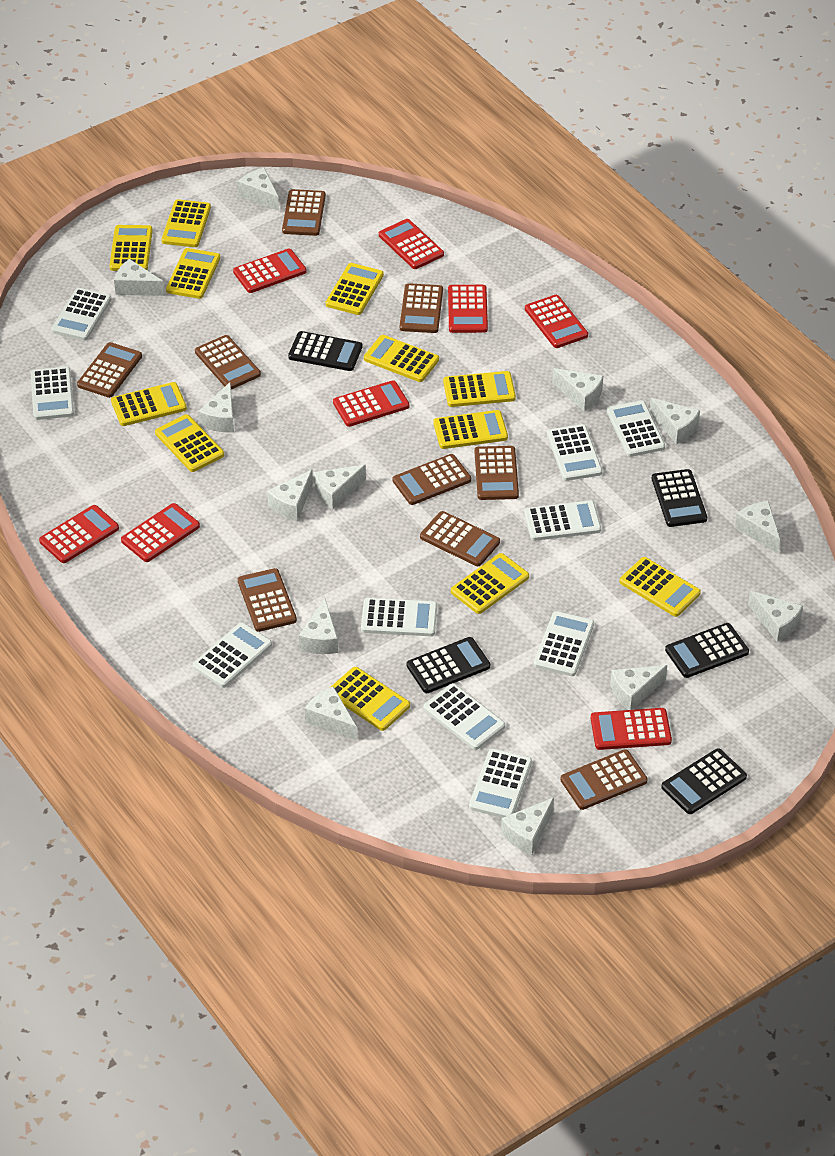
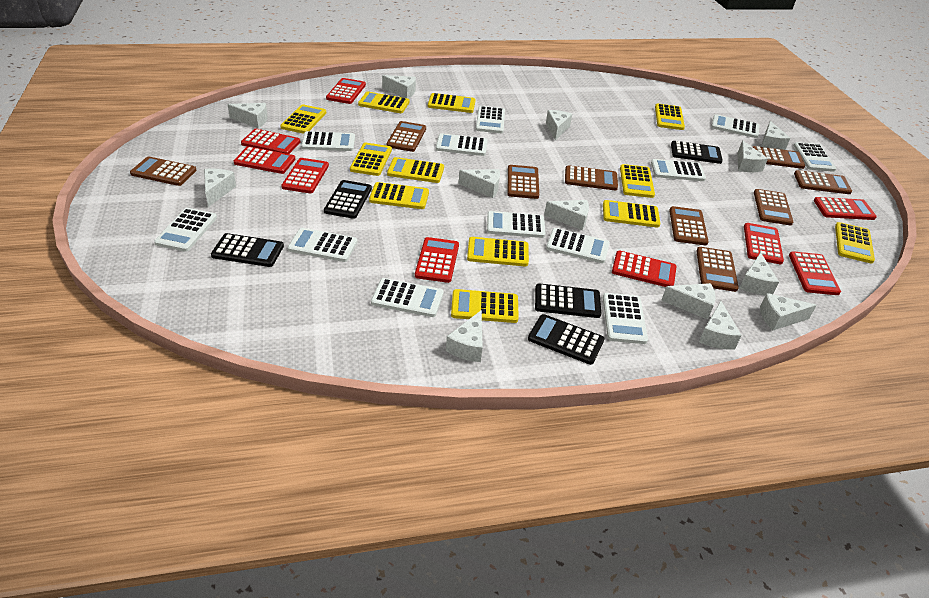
red calculator: 8 -> 9
white calculator: 10 -> 12

